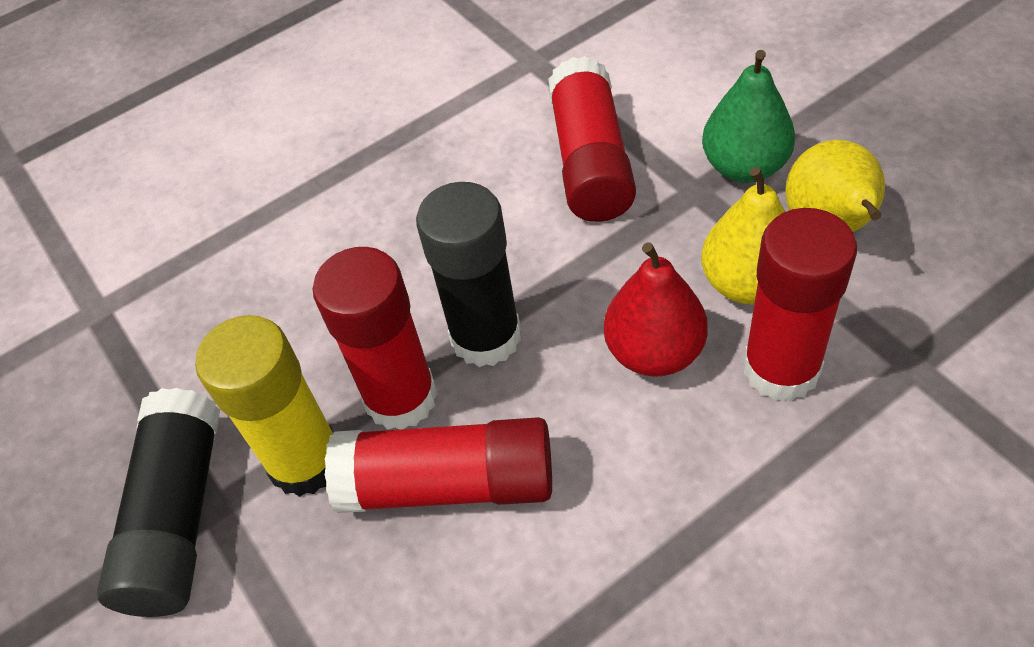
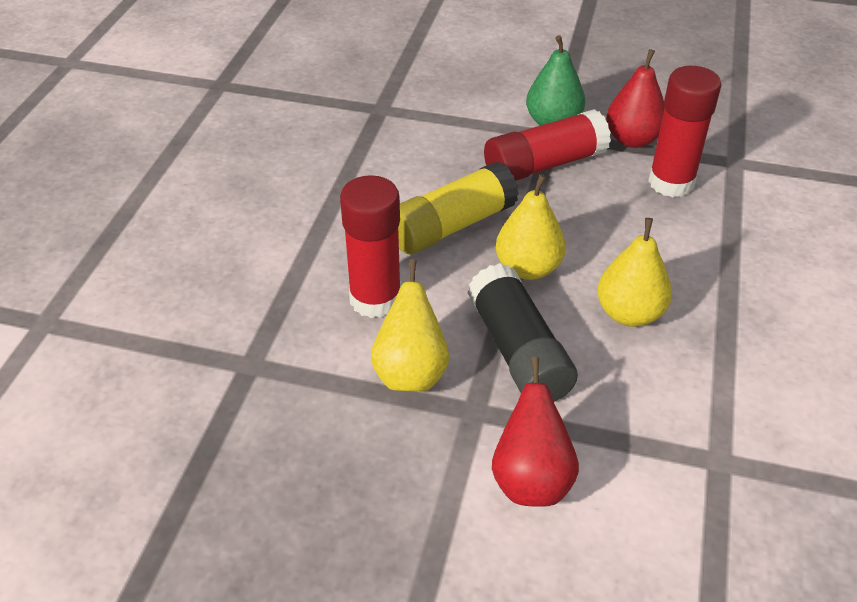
black glue stick: 2 -> 1
red glue stick: 4 -> 3
red pear: 1 -> 2
yellow pear: 2 -> 3

